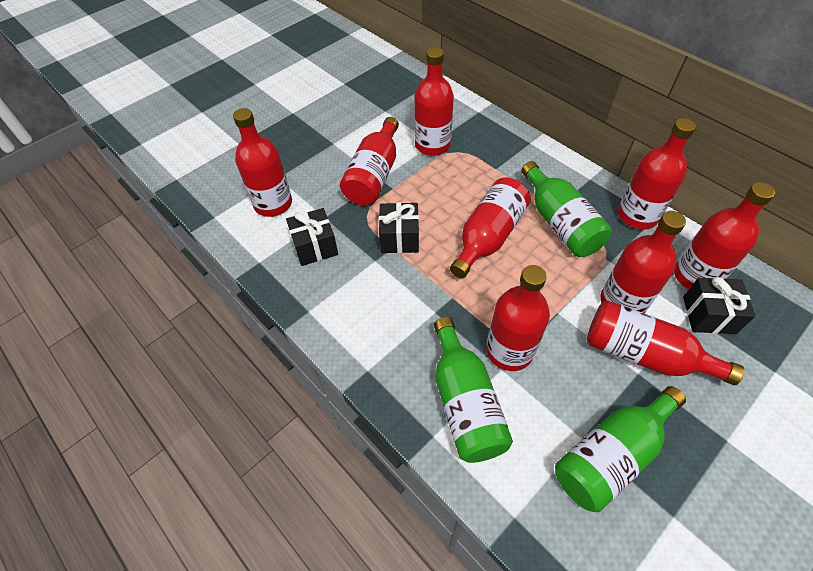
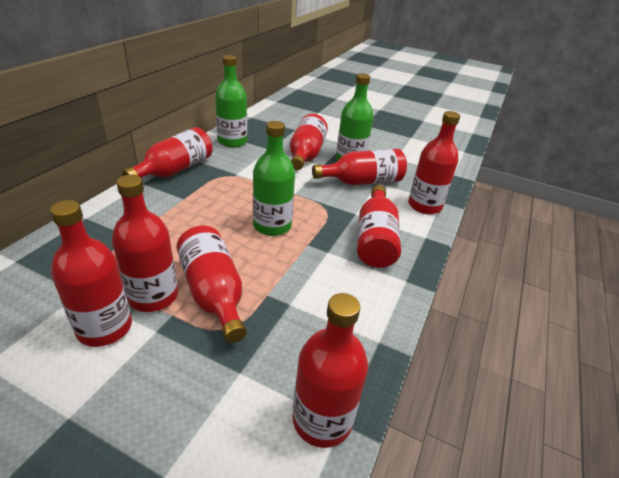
black gift: 3 -> 0

